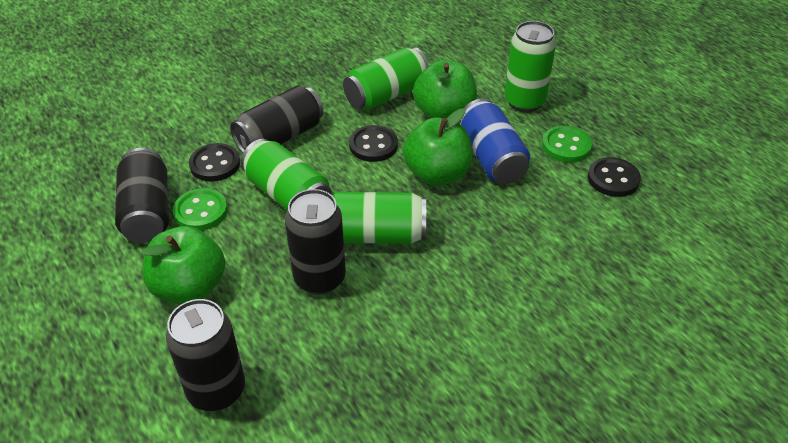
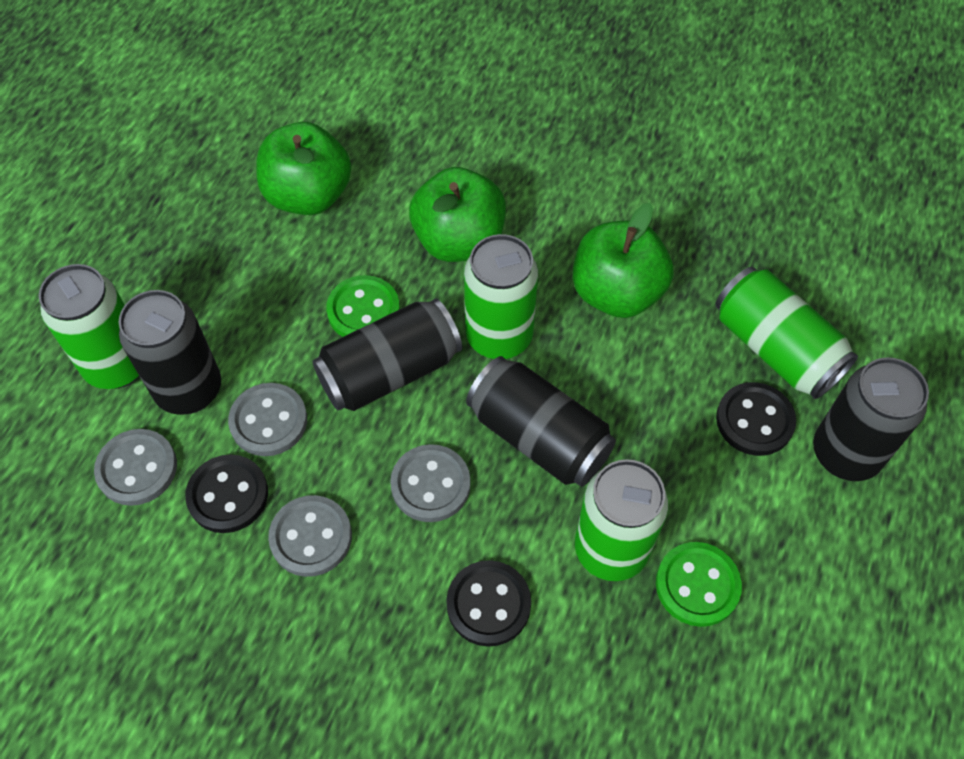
blue can: 1 -> 0
grey button: 0 -> 4

